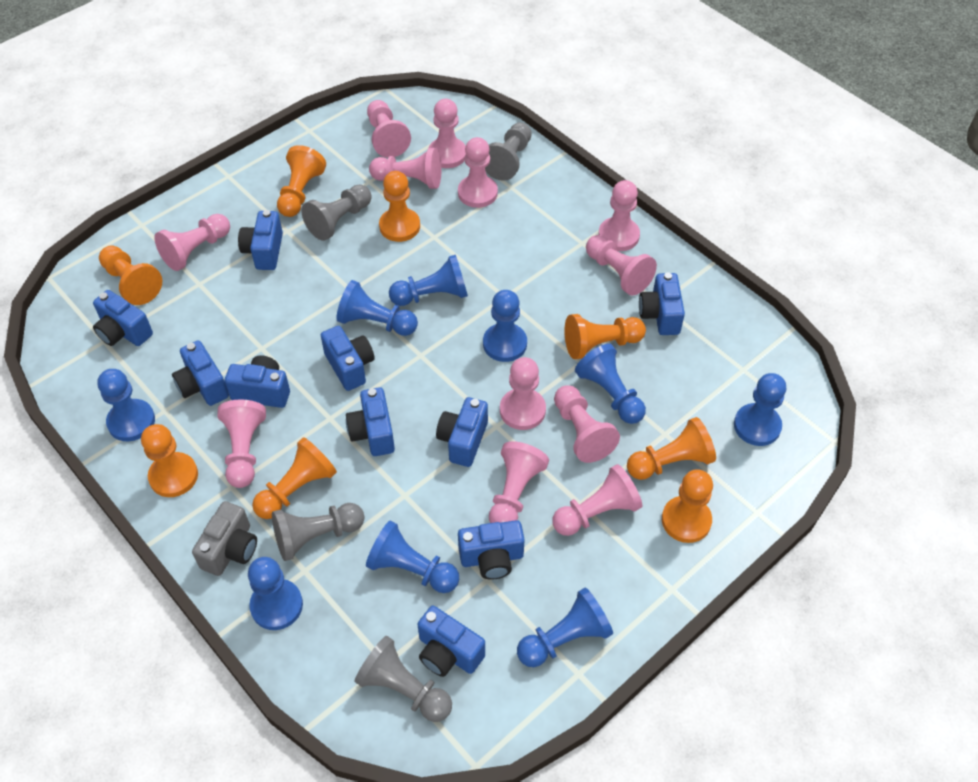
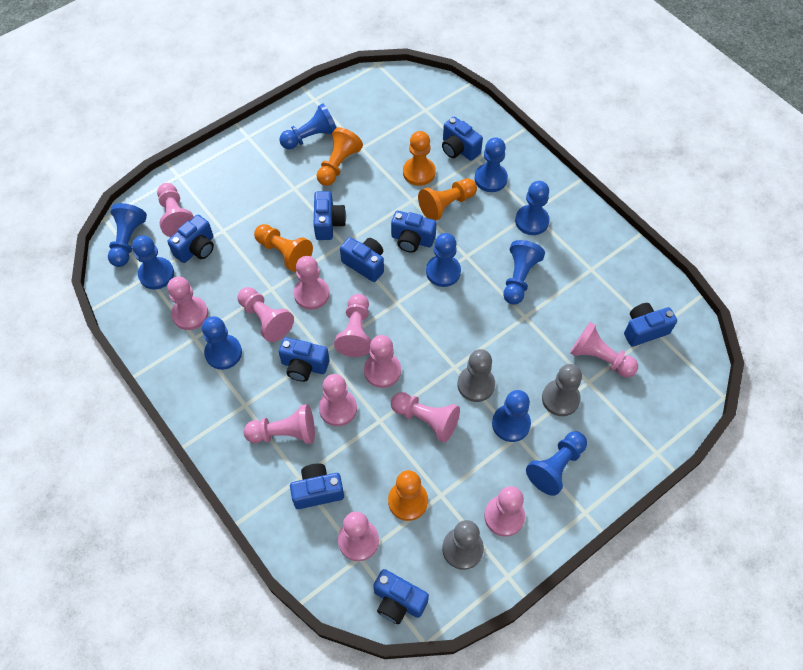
blue camera: 10 -> 9
blue pawn: 9 -> 10
grey camera: 1 -> 0
grey pawn: 4 -> 3
orange pawn: 8 -> 5

